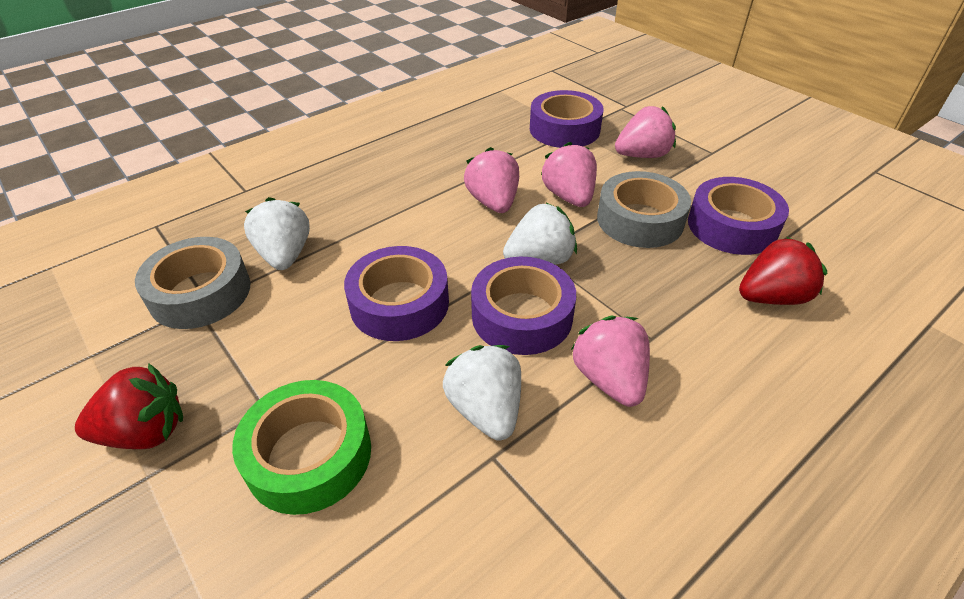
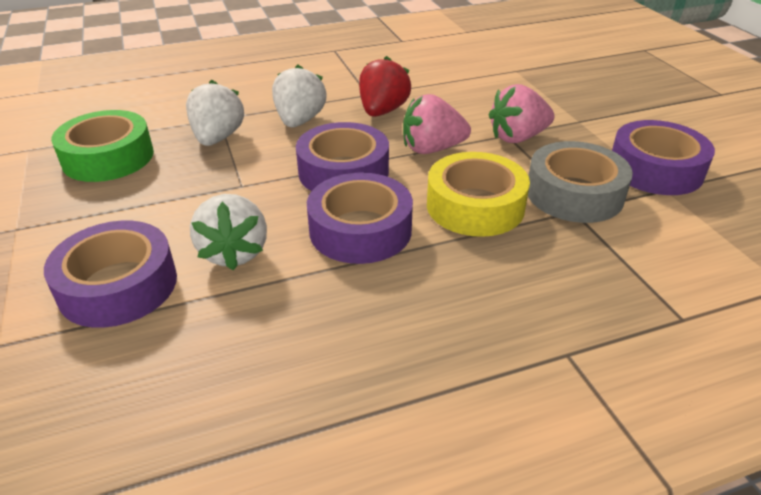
grey tape: 2 -> 1
pink strawberry: 4 -> 2
red strawberry: 2 -> 1
yellow tape: 0 -> 1

